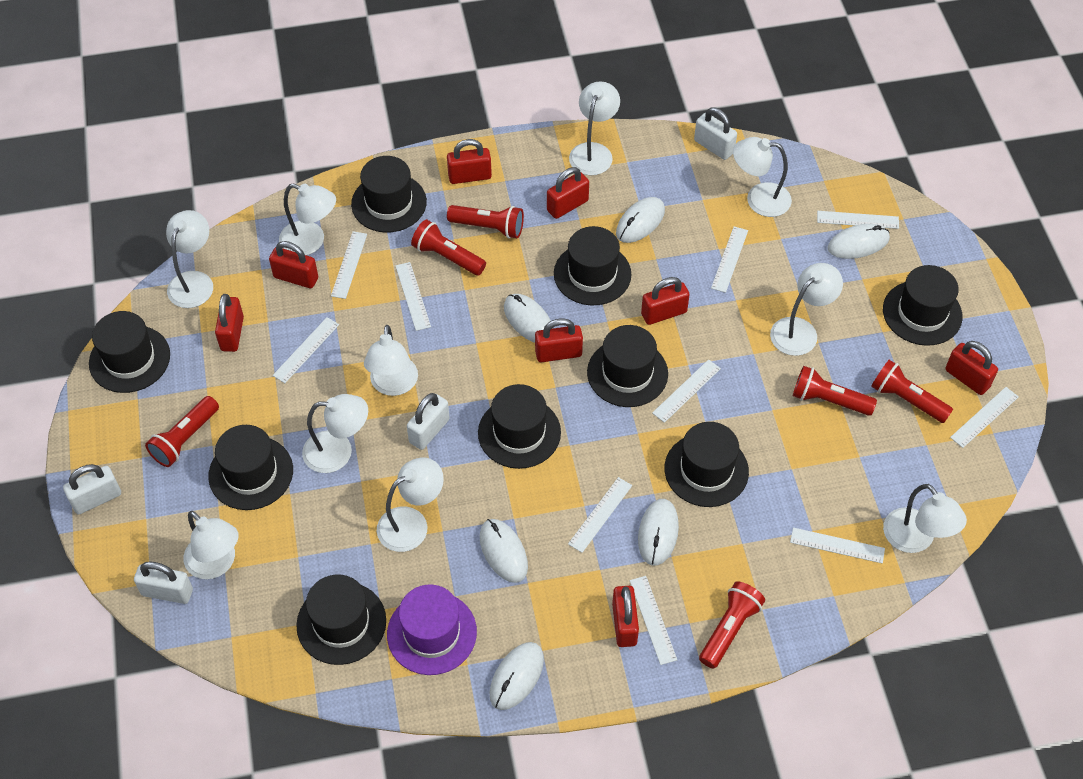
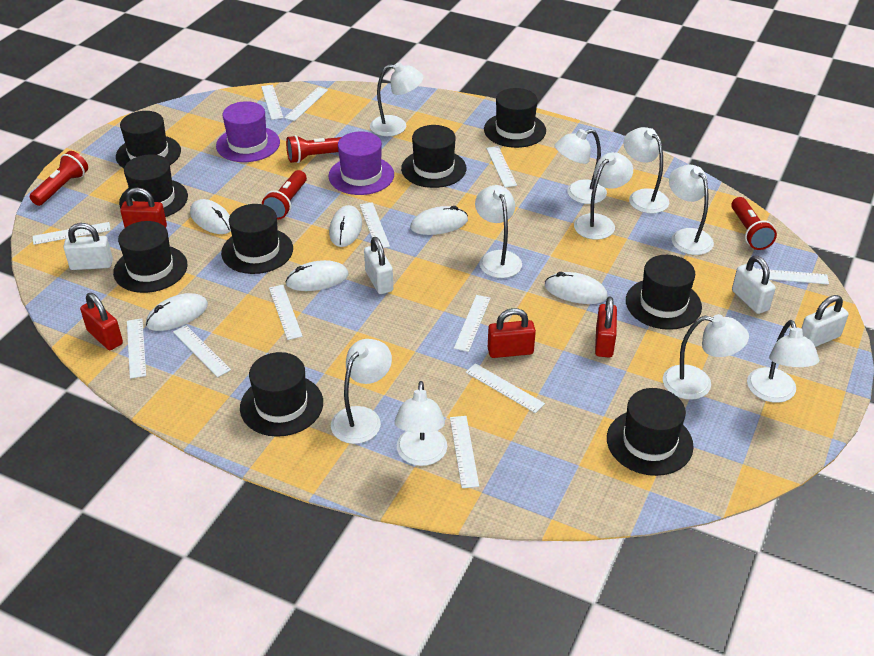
purple hat: 1 -> 2
red flashlight: 6 -> 4
red padlock: 8 -> 4
white ruler: 10 -> 12

